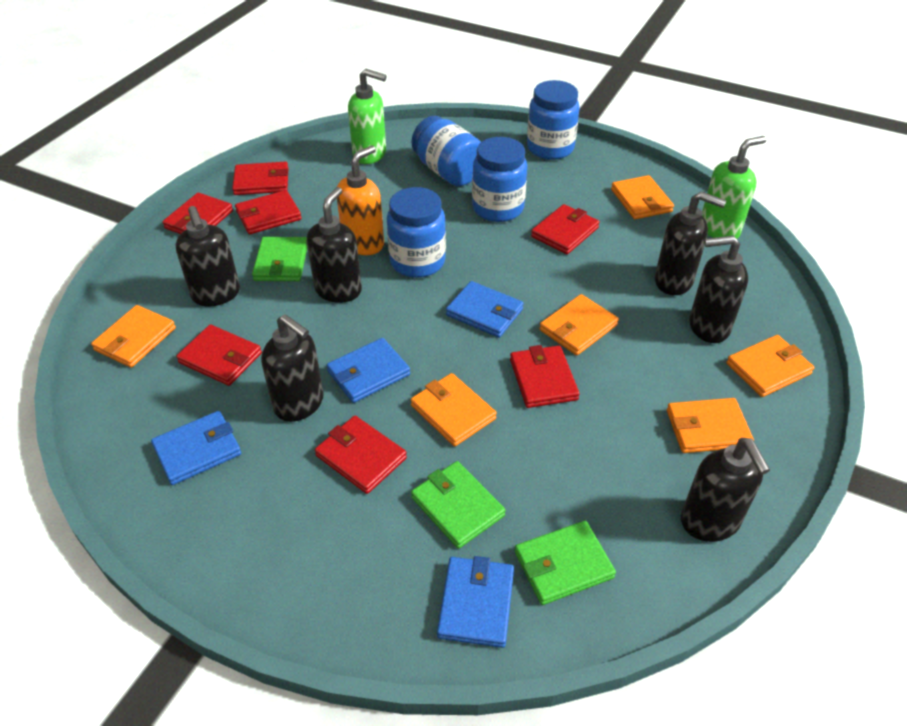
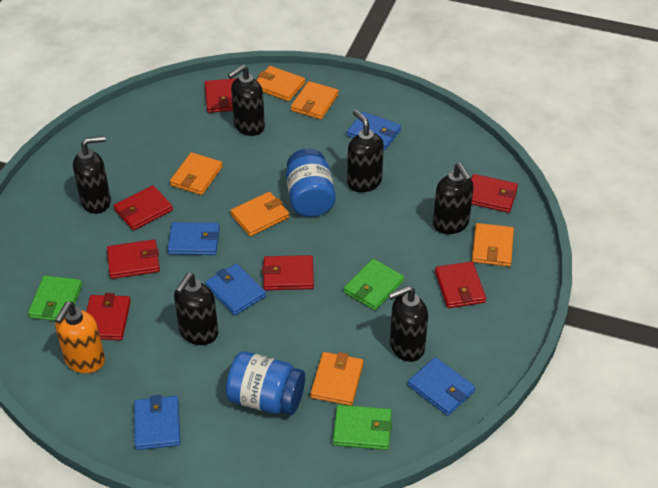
blue jar: 4 -> 2
blue wallet: 4 -> 5
green soap dispenser: 2 -> 0

